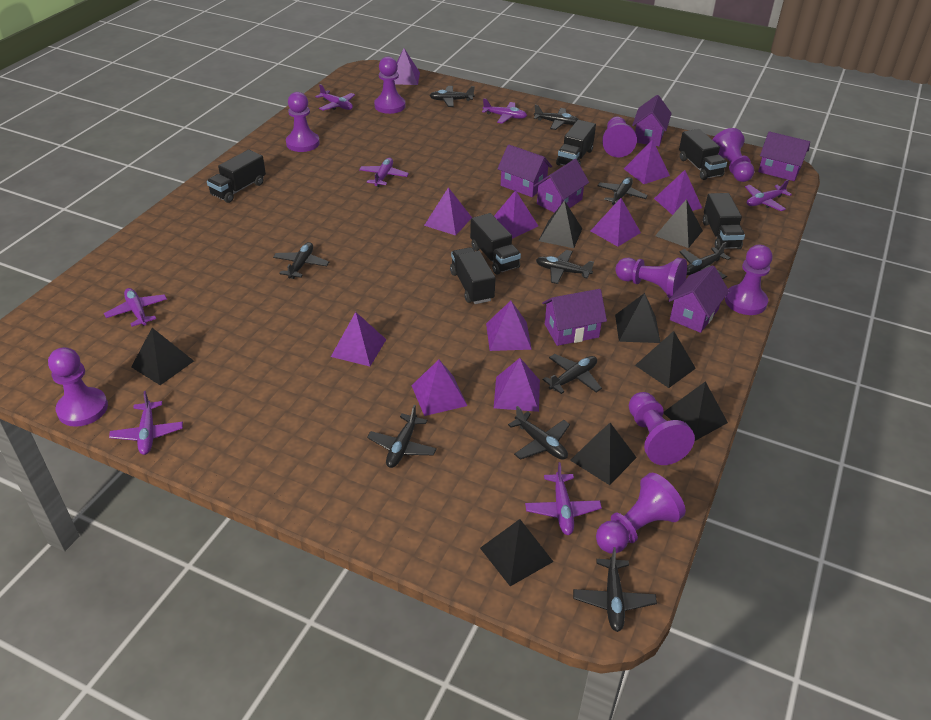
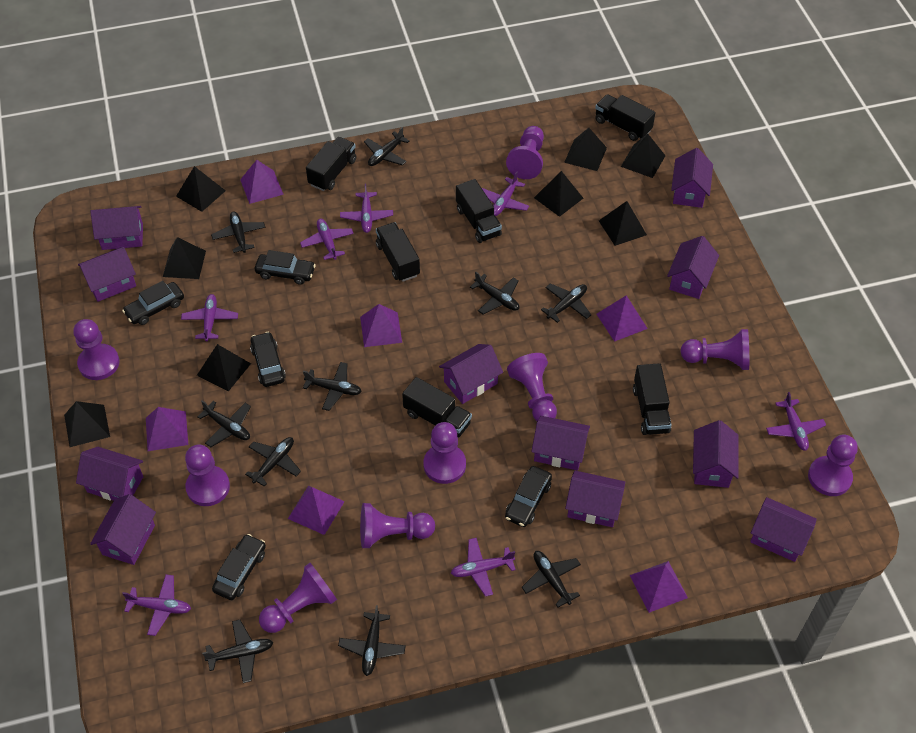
black car: 0 -> 5
purple house: 6 -> 11
purple pyramid: 10 -> 6

